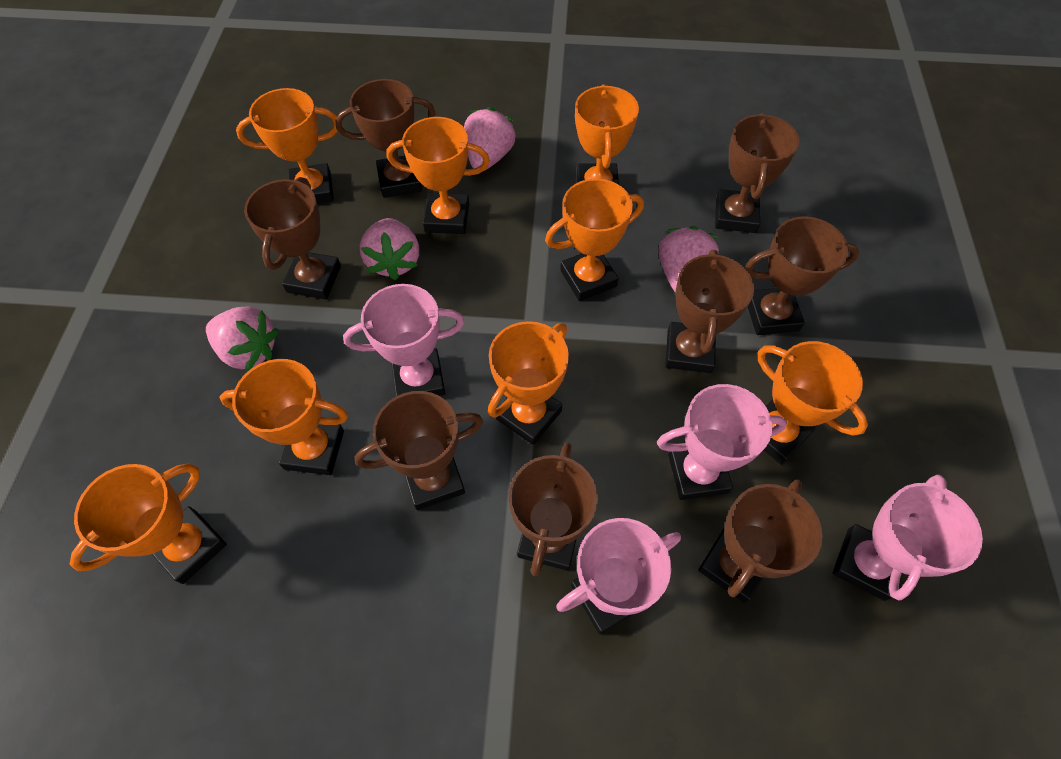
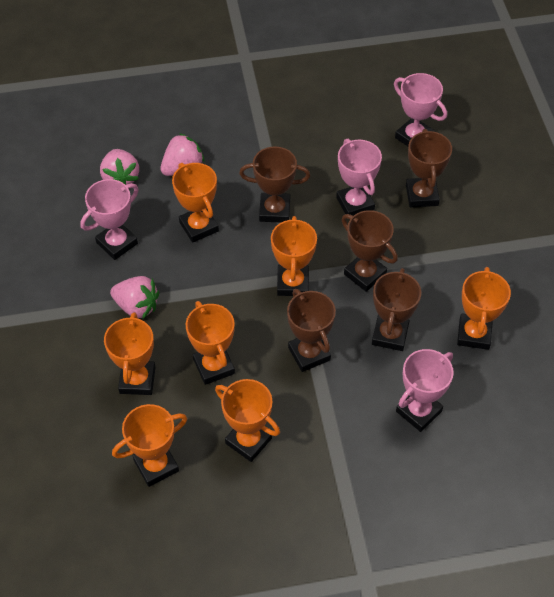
brown trophy: 8 -> 5
orange trophy: 8 -> 7
pink strawberry: 4 -> 3

